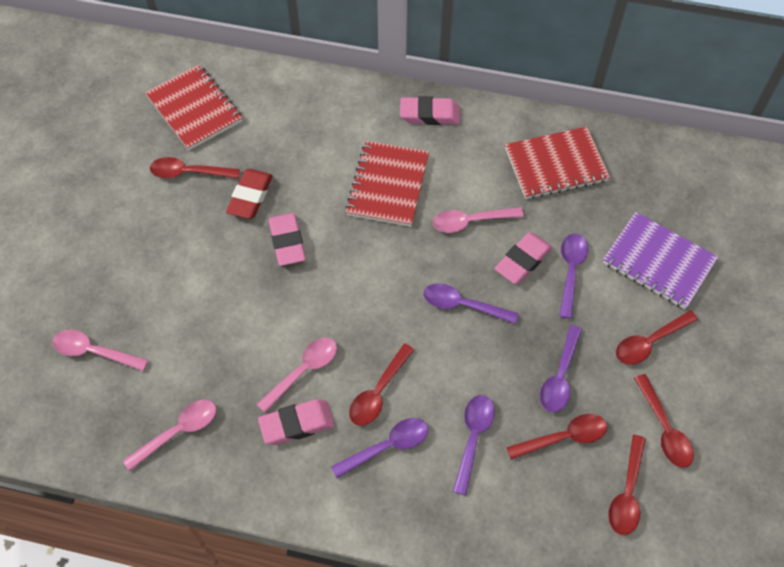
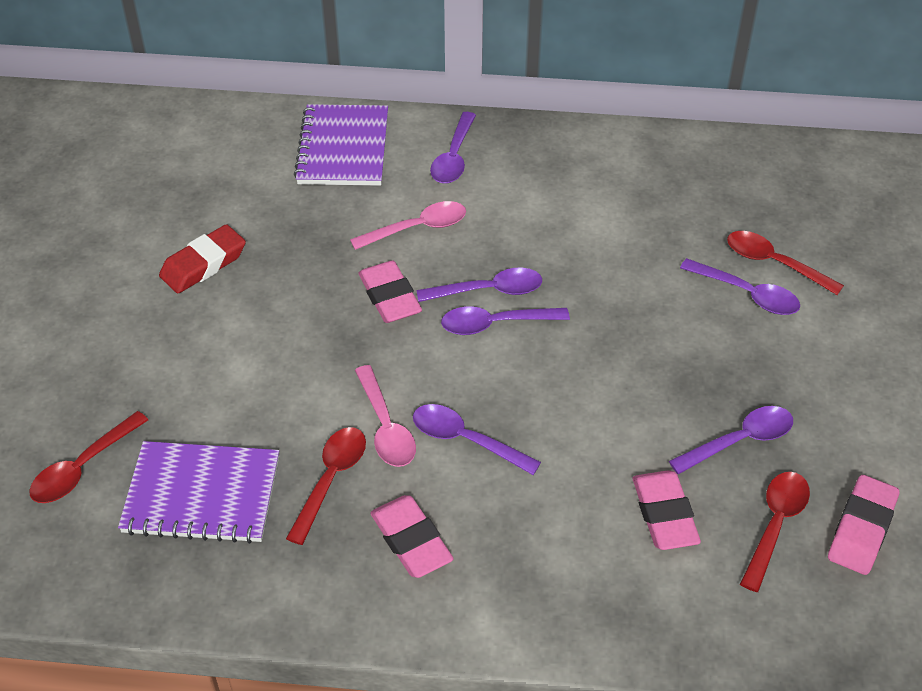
pink spoon: 4 -> 2
purple notebook: 1 -> 2
purple spoon: 5 -> 6
red notebook: 3 -> 0
red spoon: 6 -> 4

